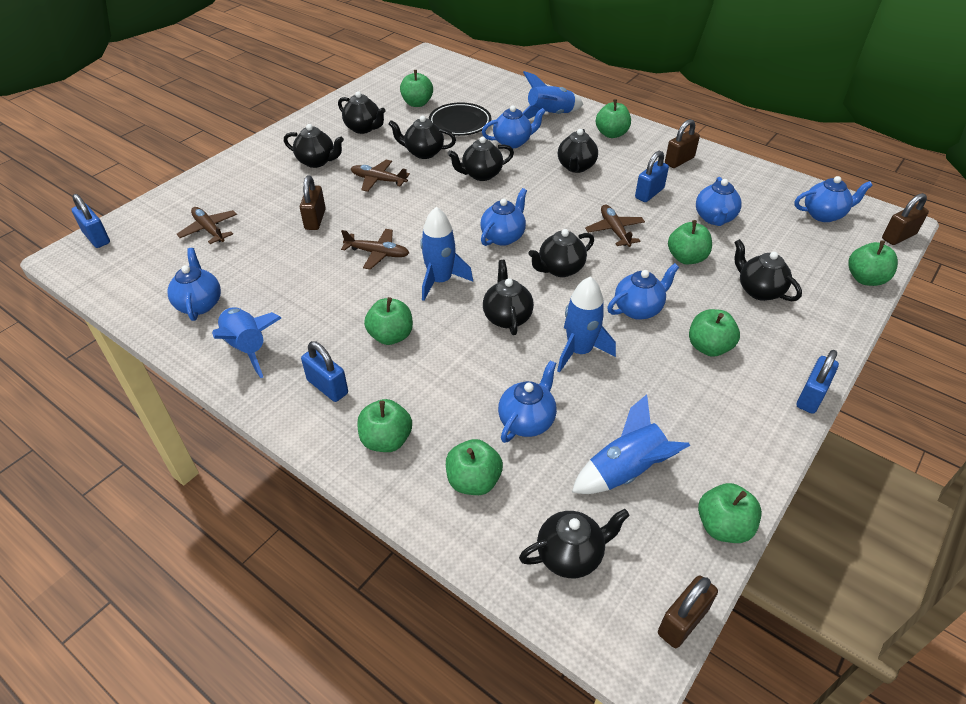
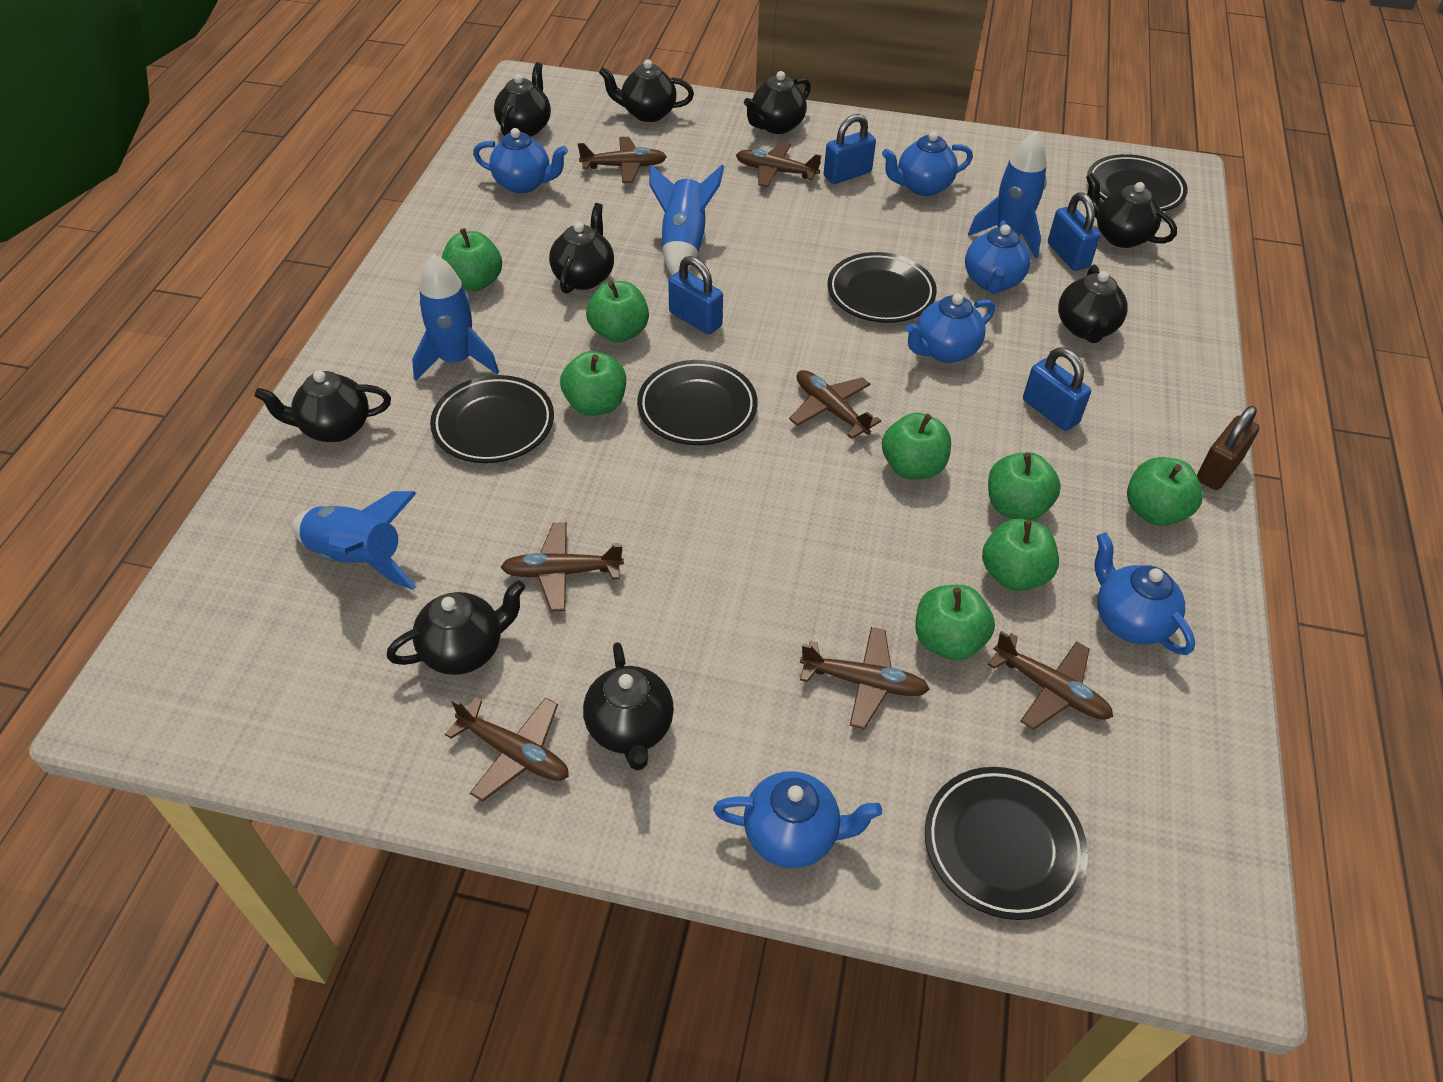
black plate: 1 -> 5
blue rocket: 5 -> 4
blue teapot: 7 -> 6
brown padlock: 4 -> 1
brown plane: 4 -> 7
green apple: 9 -> 8

